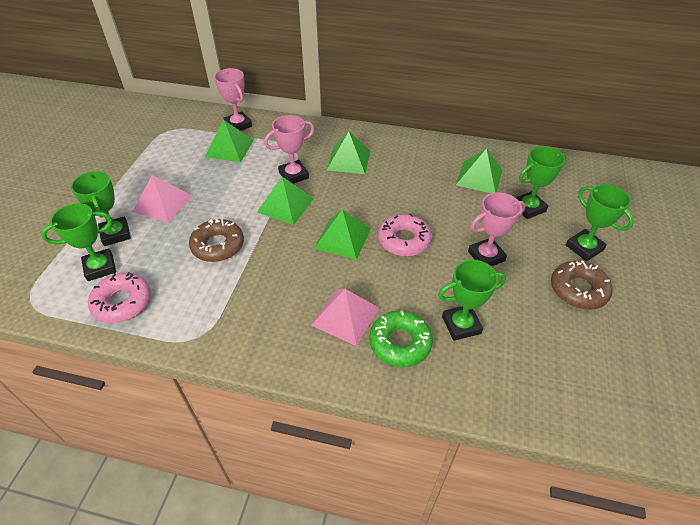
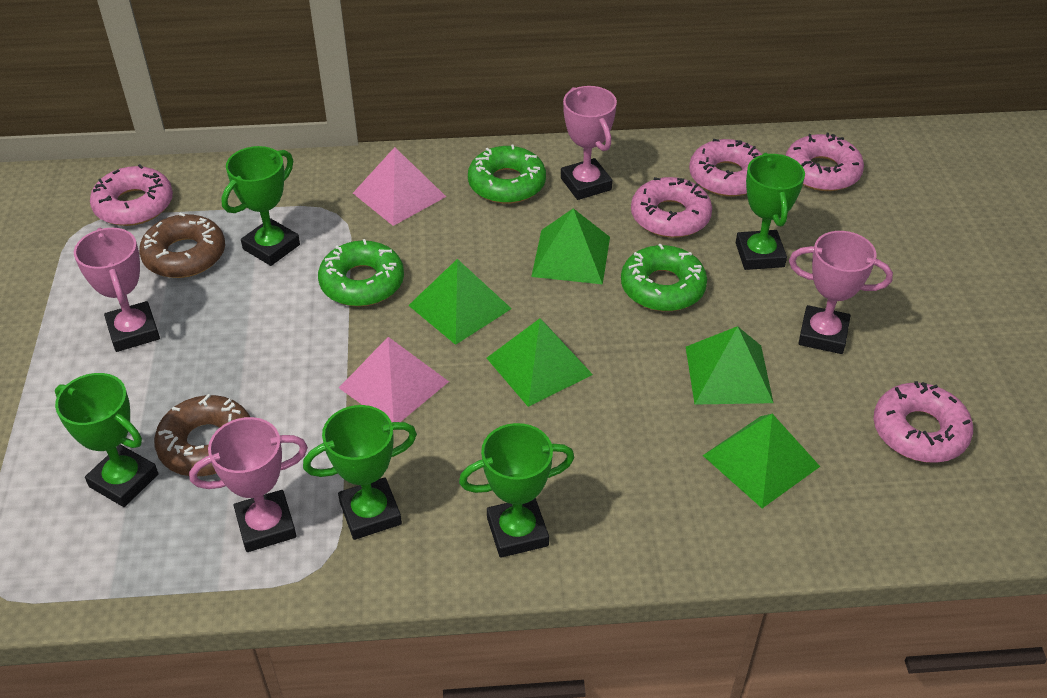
green donut: 1 -> 3
pink donut: 2 -> 5
pink trophy: 3 -> 4

